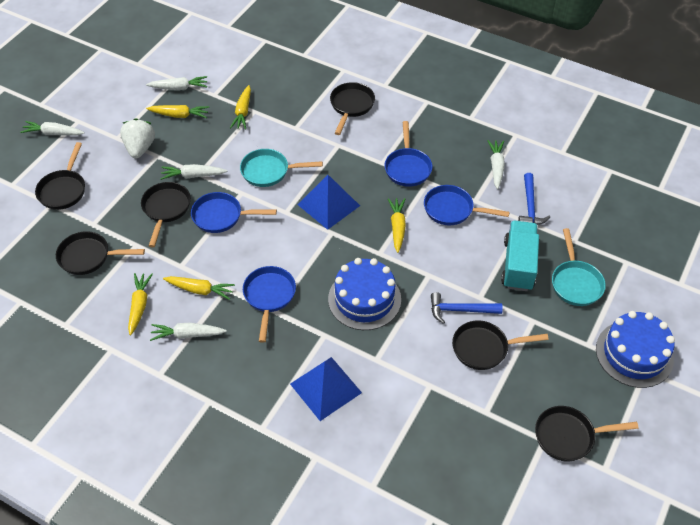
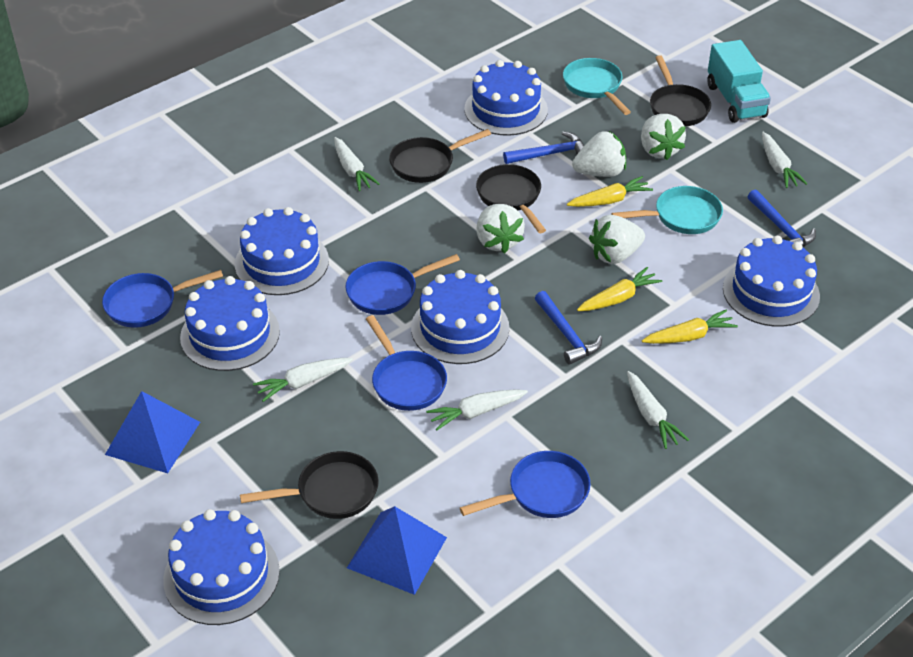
black pan: 6 -> 4
blue cake: 2 -> 6
blue hammer: 2 -> 3
white strawberry: 1 -> 4
yellow carrot: 5 -> 3

